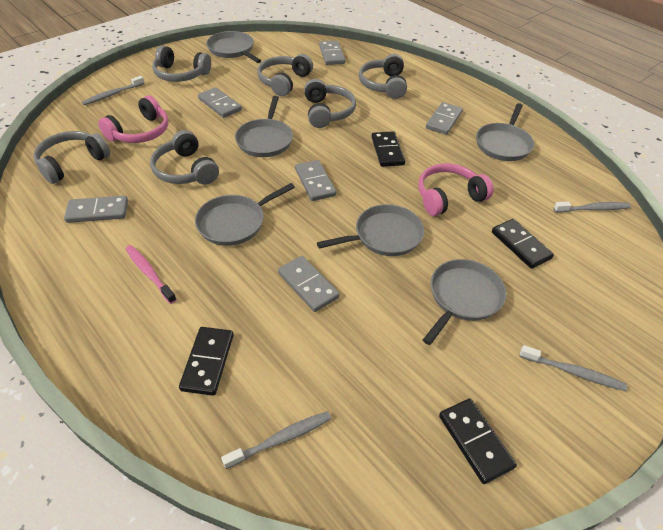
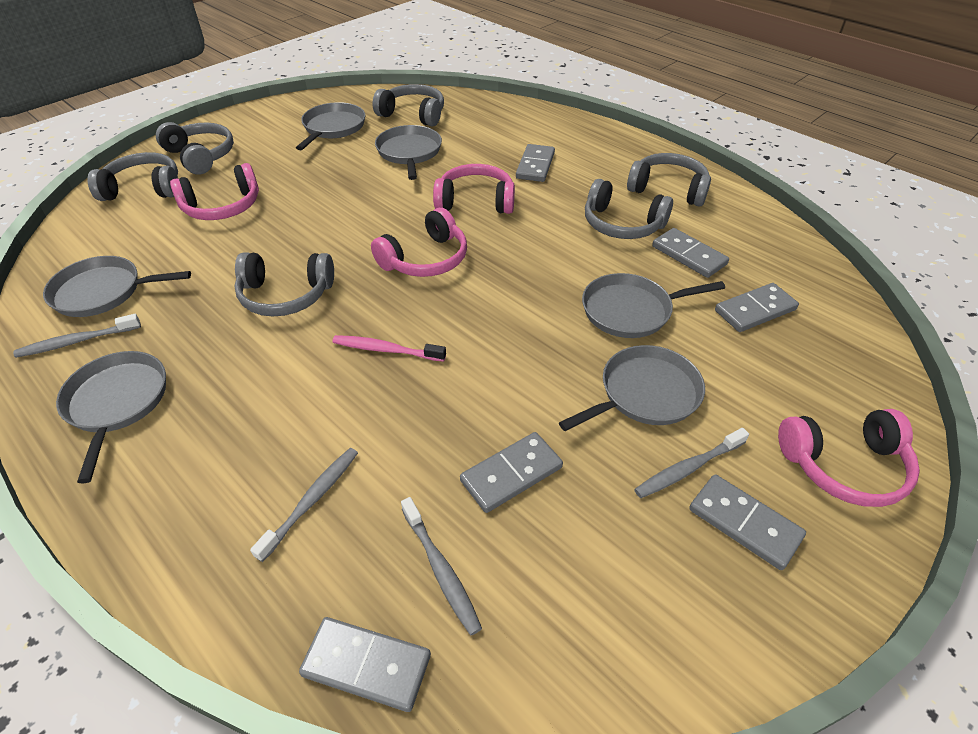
black domino: 4 -> 0
pink headphones: 2 -> 4

